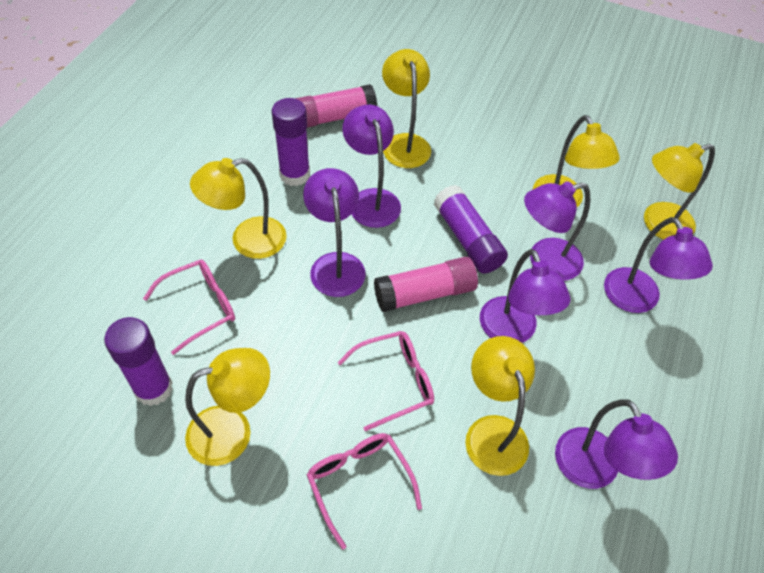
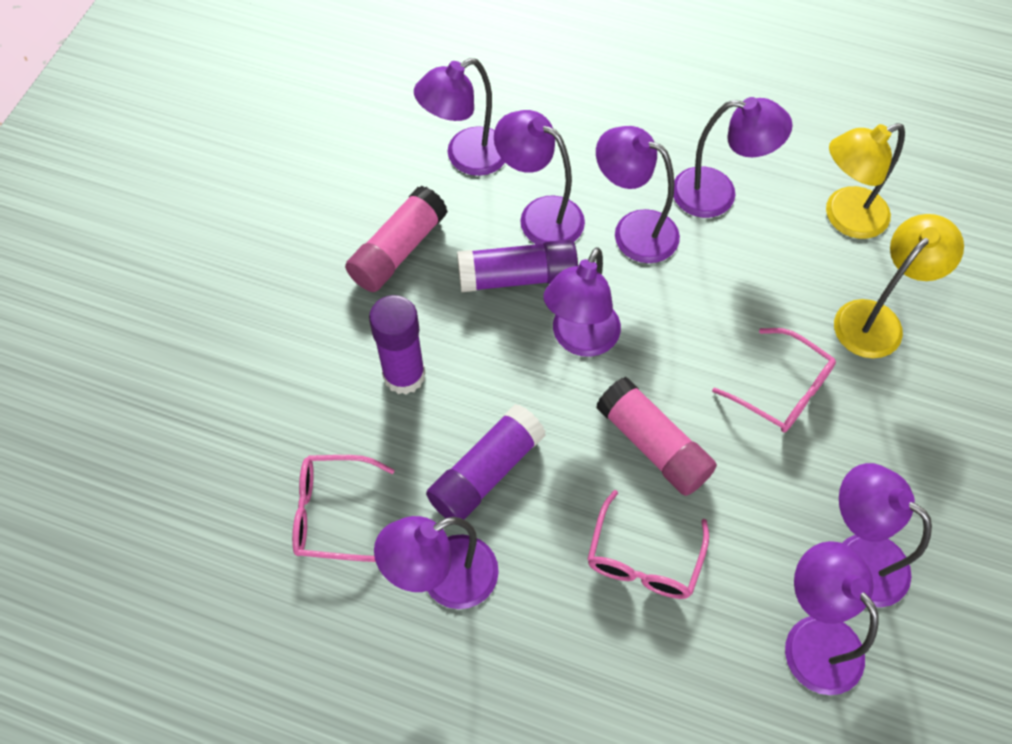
purple lamp: 6 -> 8
yellow lamp: 6 -> 2

